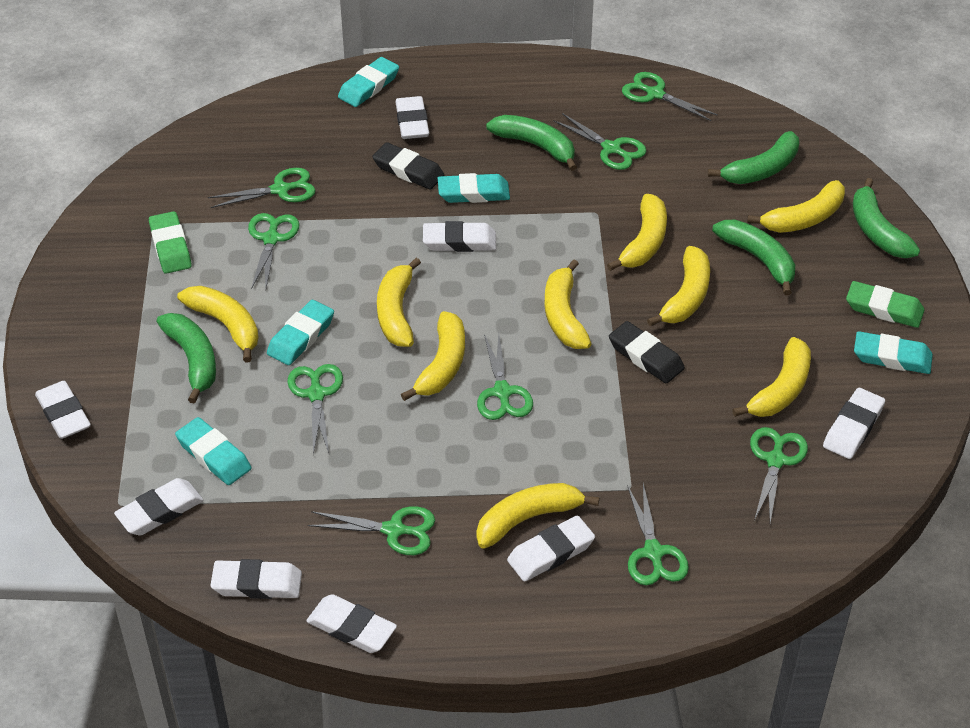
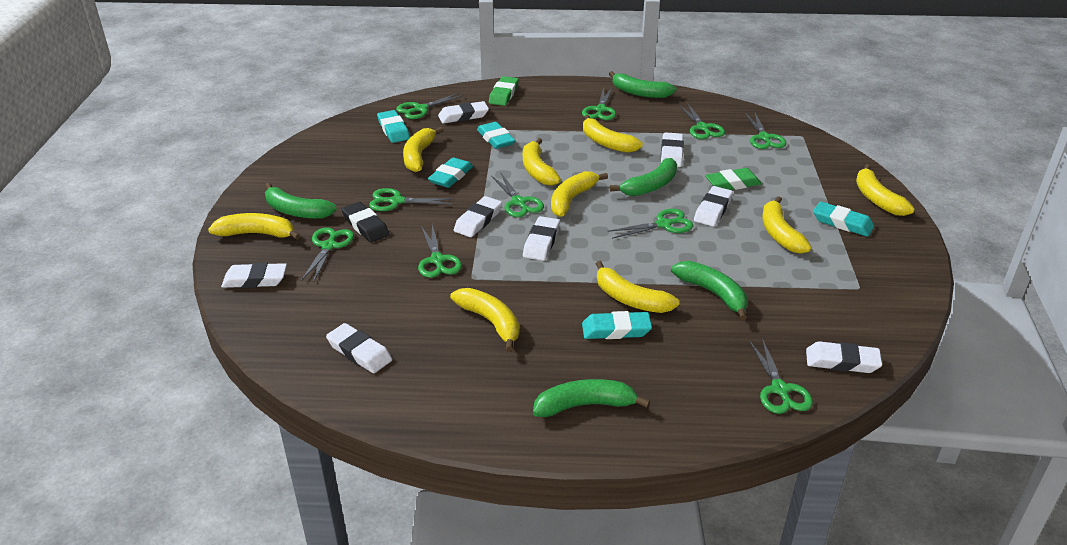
black eraser: 2 -> 1
green scissors: 9 -> 10

